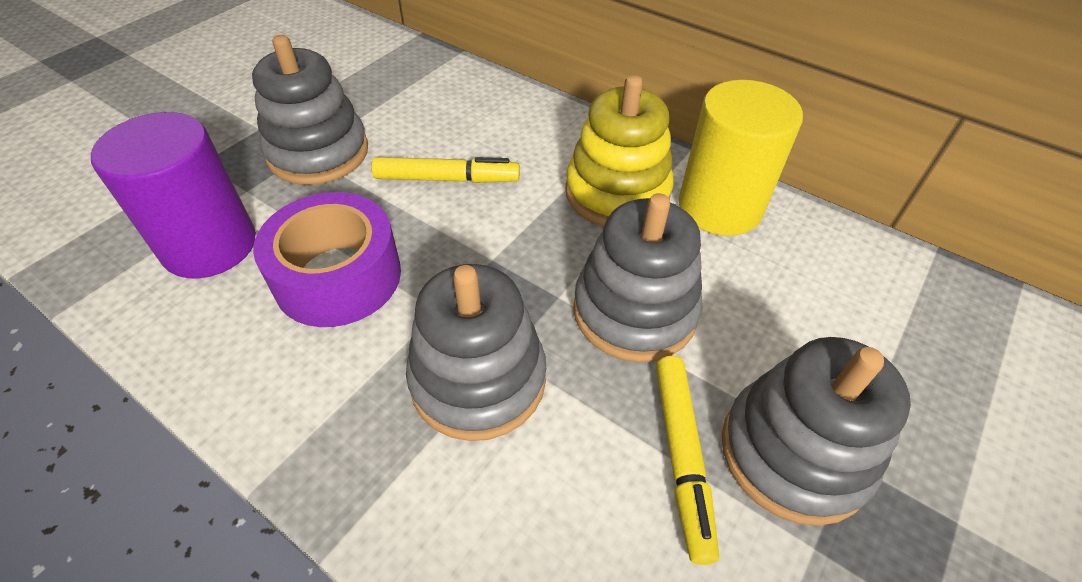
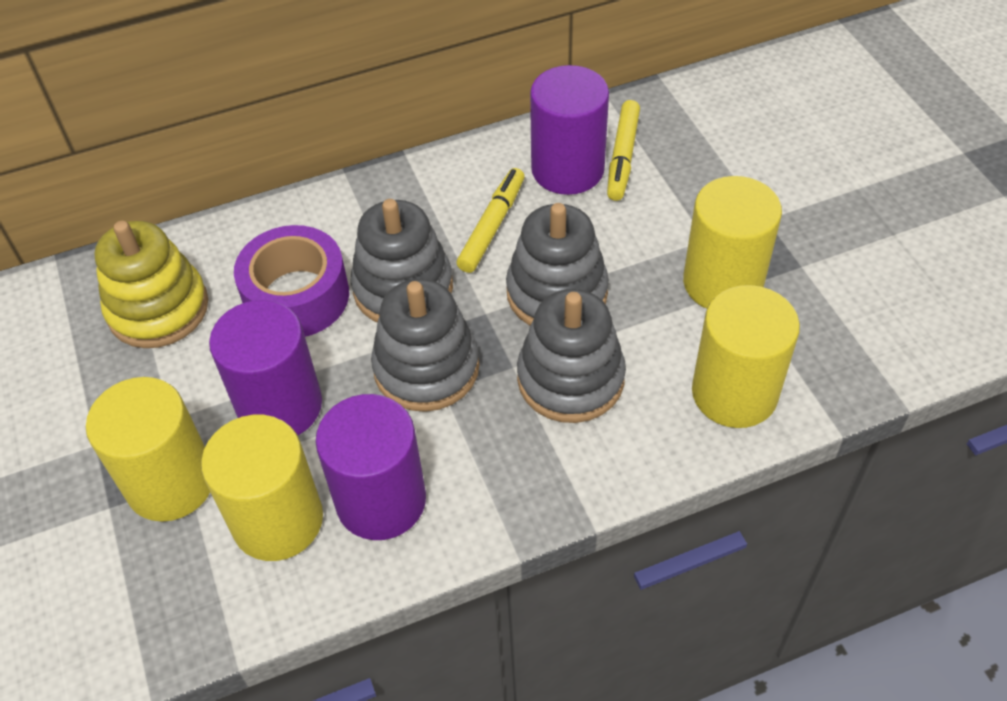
purple cylinder: 1 -> 3
yellow cylinder: 1 -> 4

